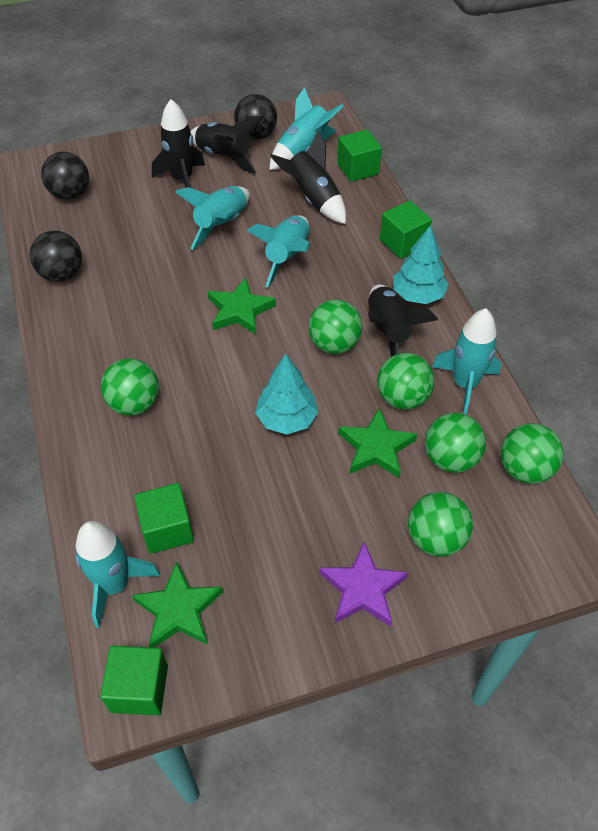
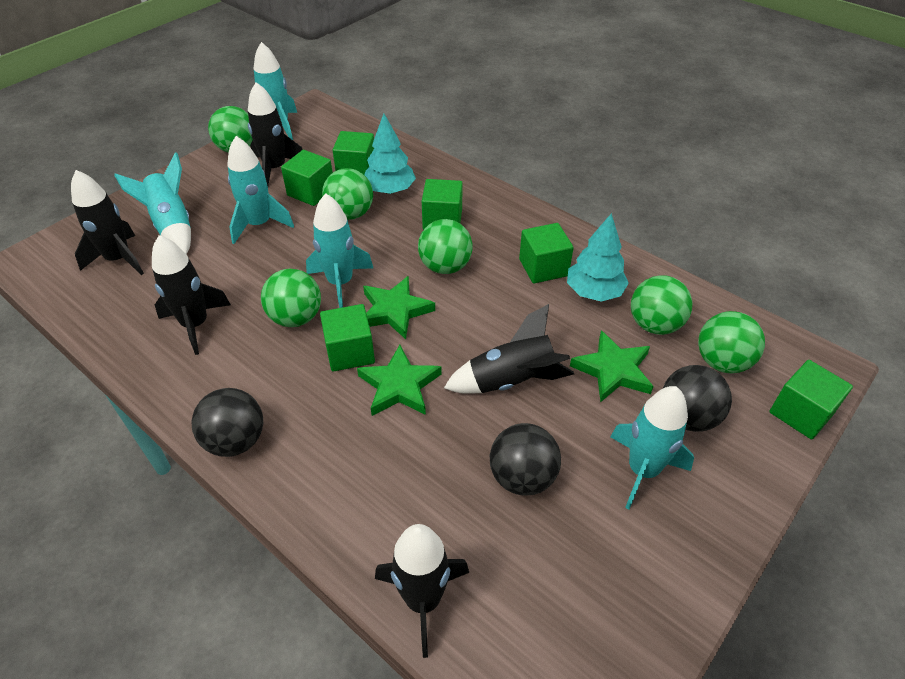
black rocket: 4 -> 5
green cube: 4 -> 6
purple star: 1 -> 0

